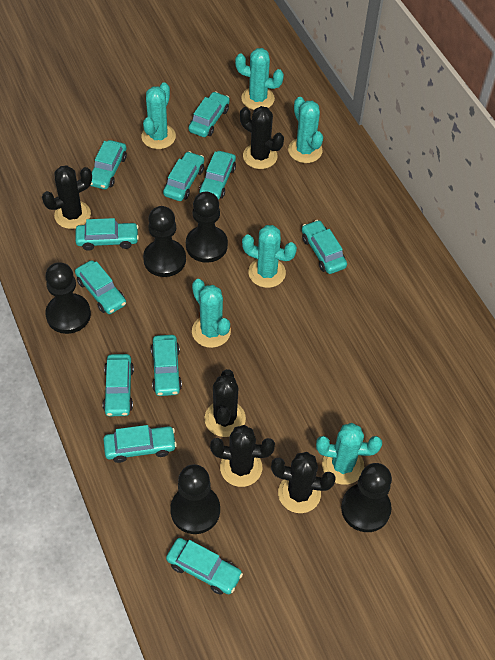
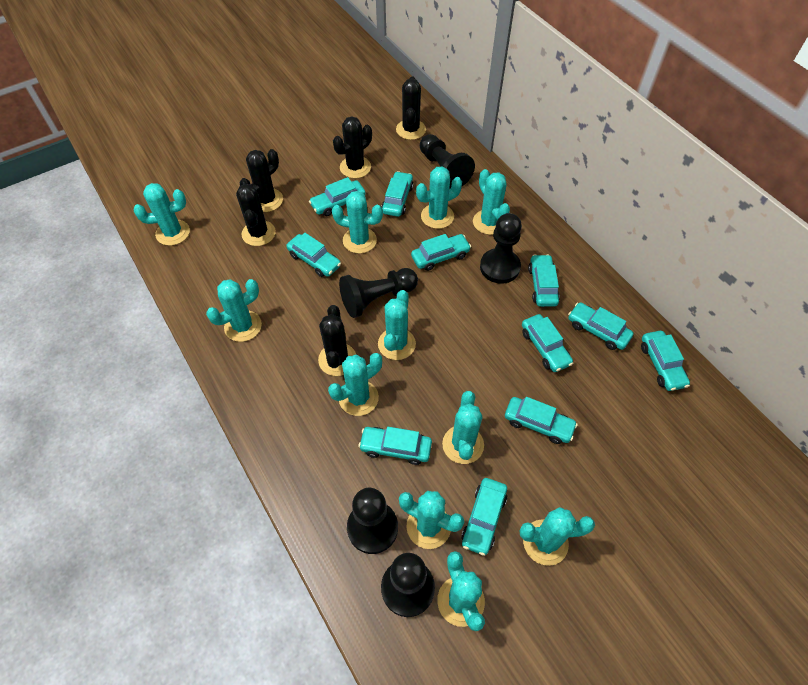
turquoise cactus: 6 -> 11

